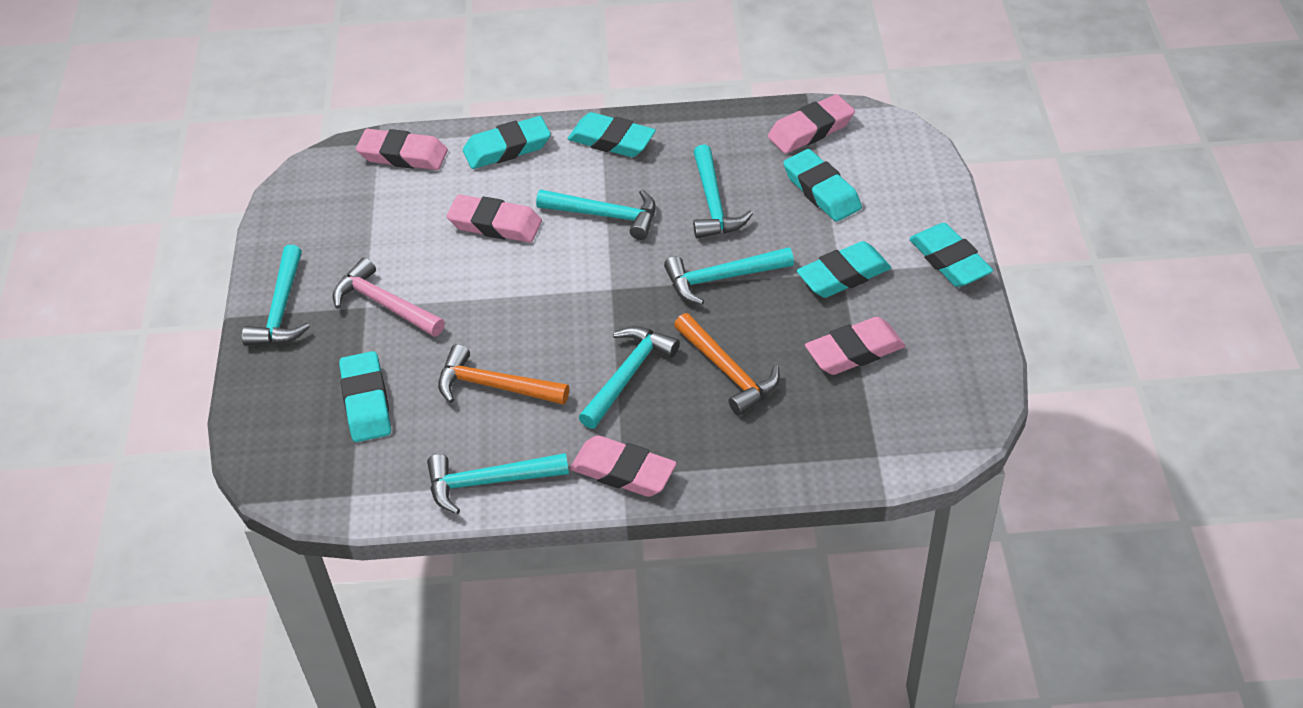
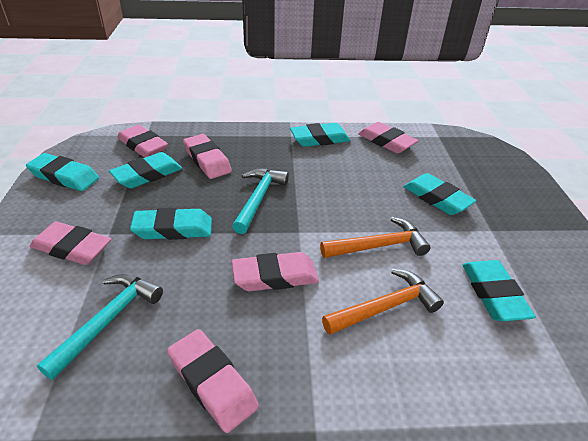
pink eraser: 5 -> 6
pink hammer: 1 -> 0
turquoise hammer: 6 -> 2

